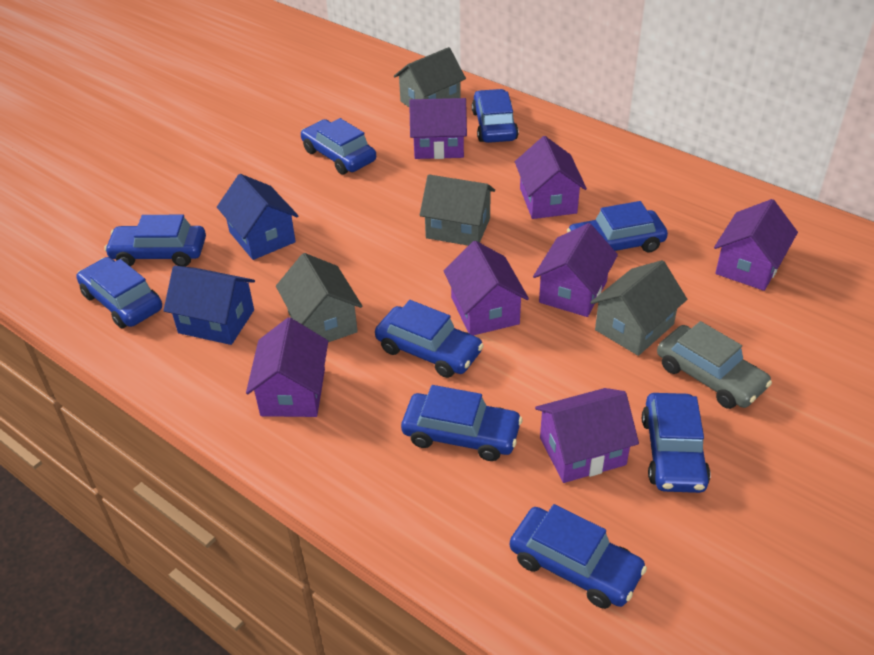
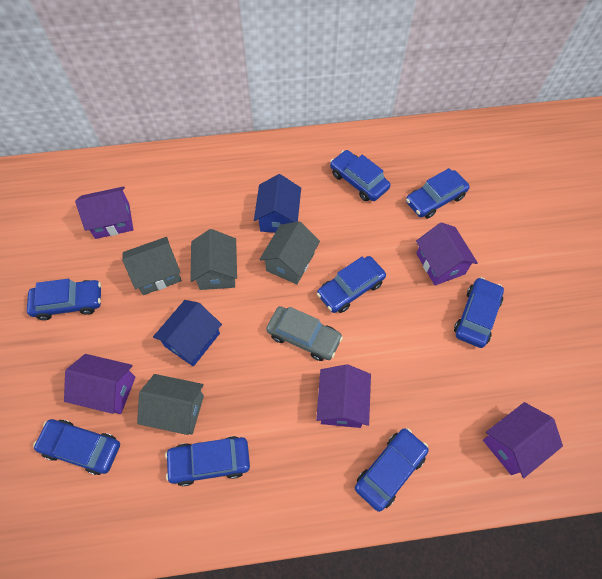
blue car: 9 -> 8
purple house: 7 -> 5

